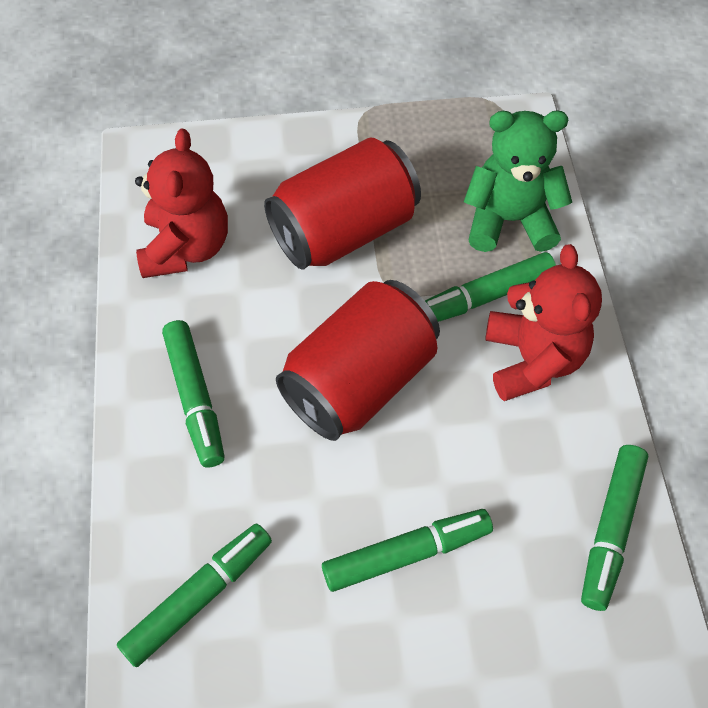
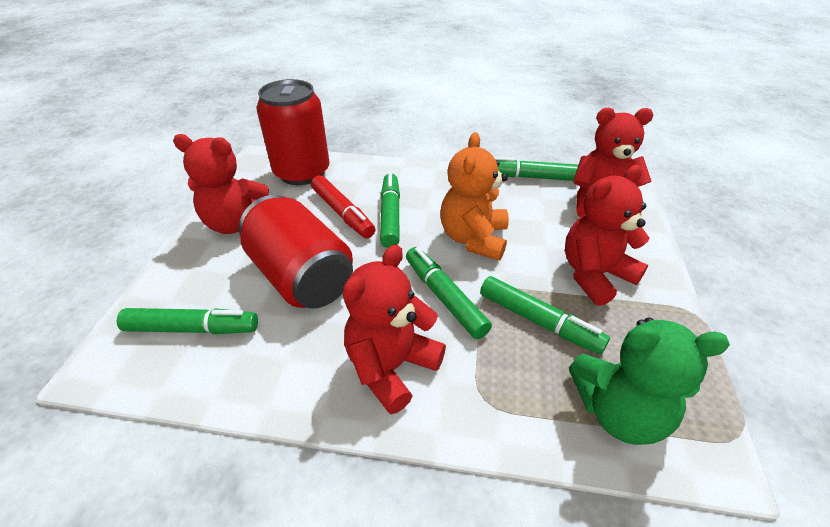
orange teddy bear: 0 -> 1
red marker: 0 -> 1
red teddy bear: 2 -> 4

